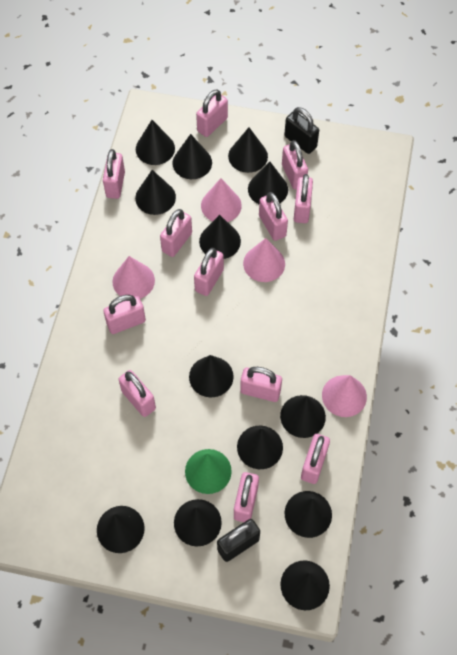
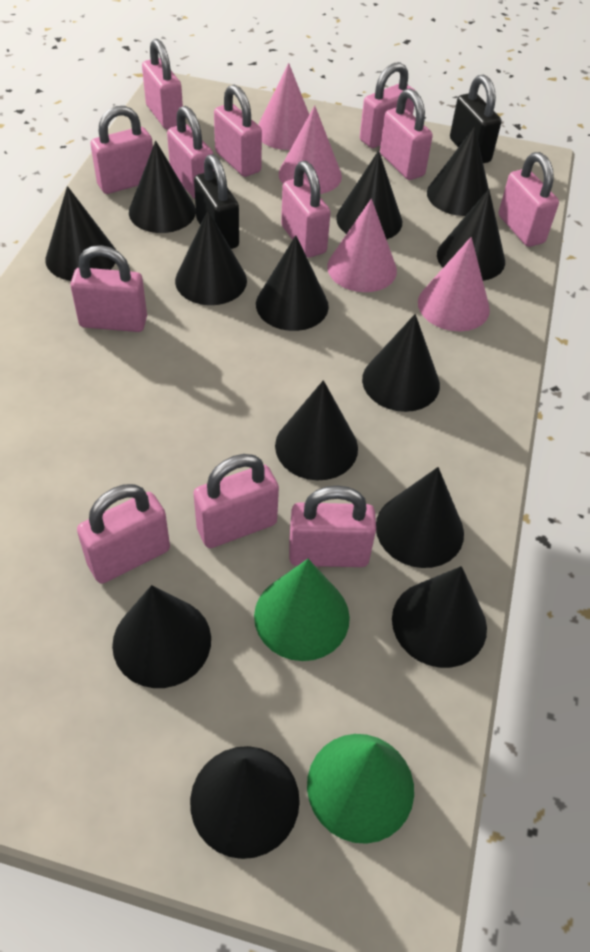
green cone: 1 -> 2

